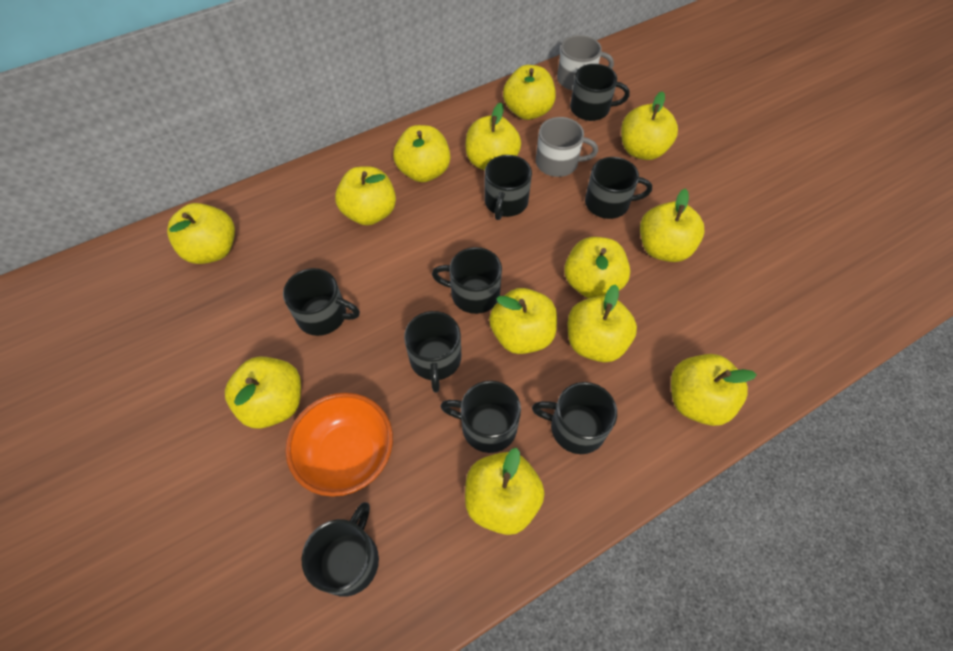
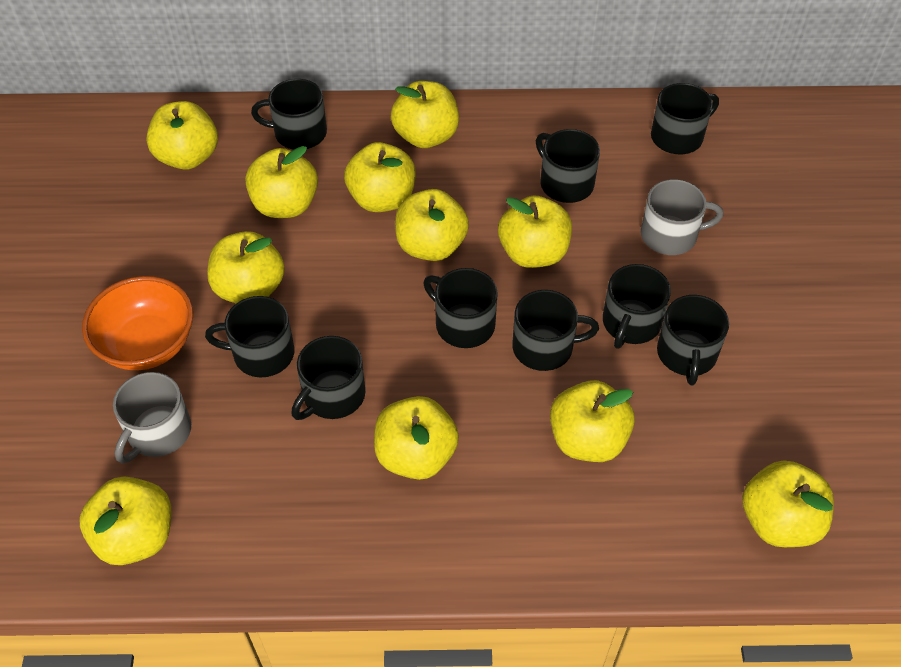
yellow apple: 13 -> 11

